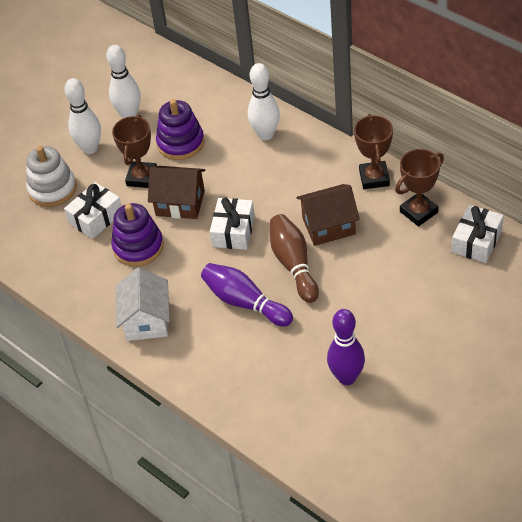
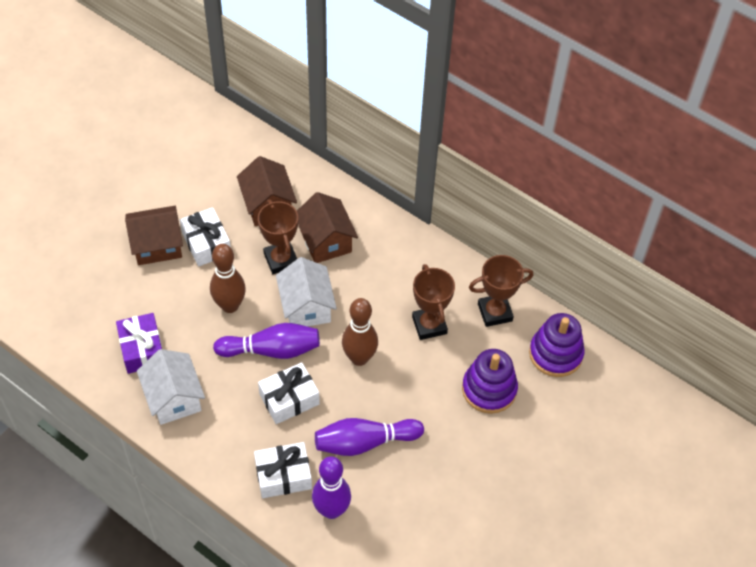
brown bowling pin: 1 -> 2
brown house: 2 -> 3
purple bowling pin: 2 -> 3
purple gift: 0 -> 1
white bowling pin: 3 -> 0
white house: 1 -> 2
white stacking toy: 1 -> 0

